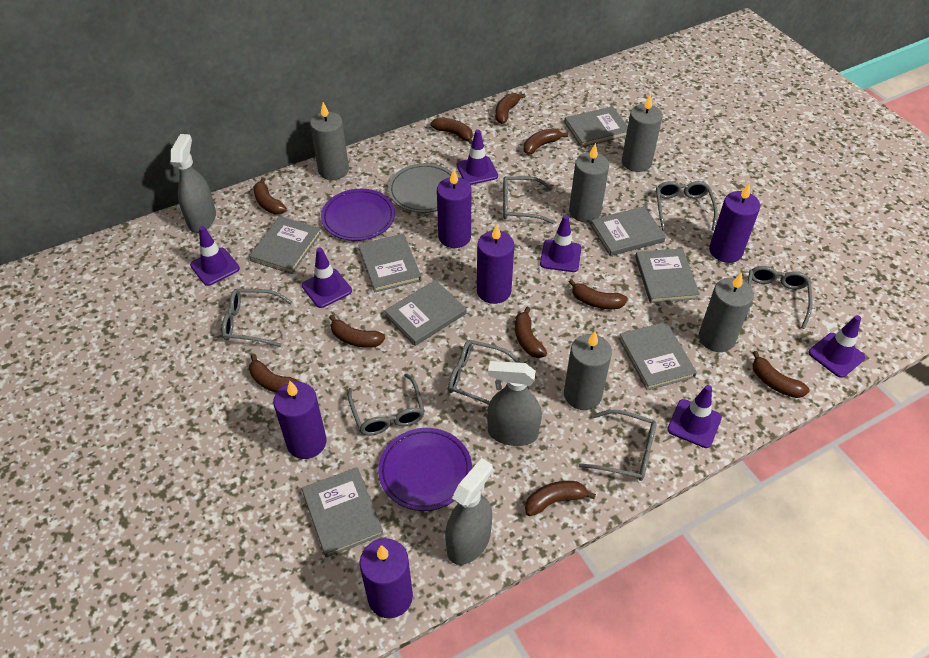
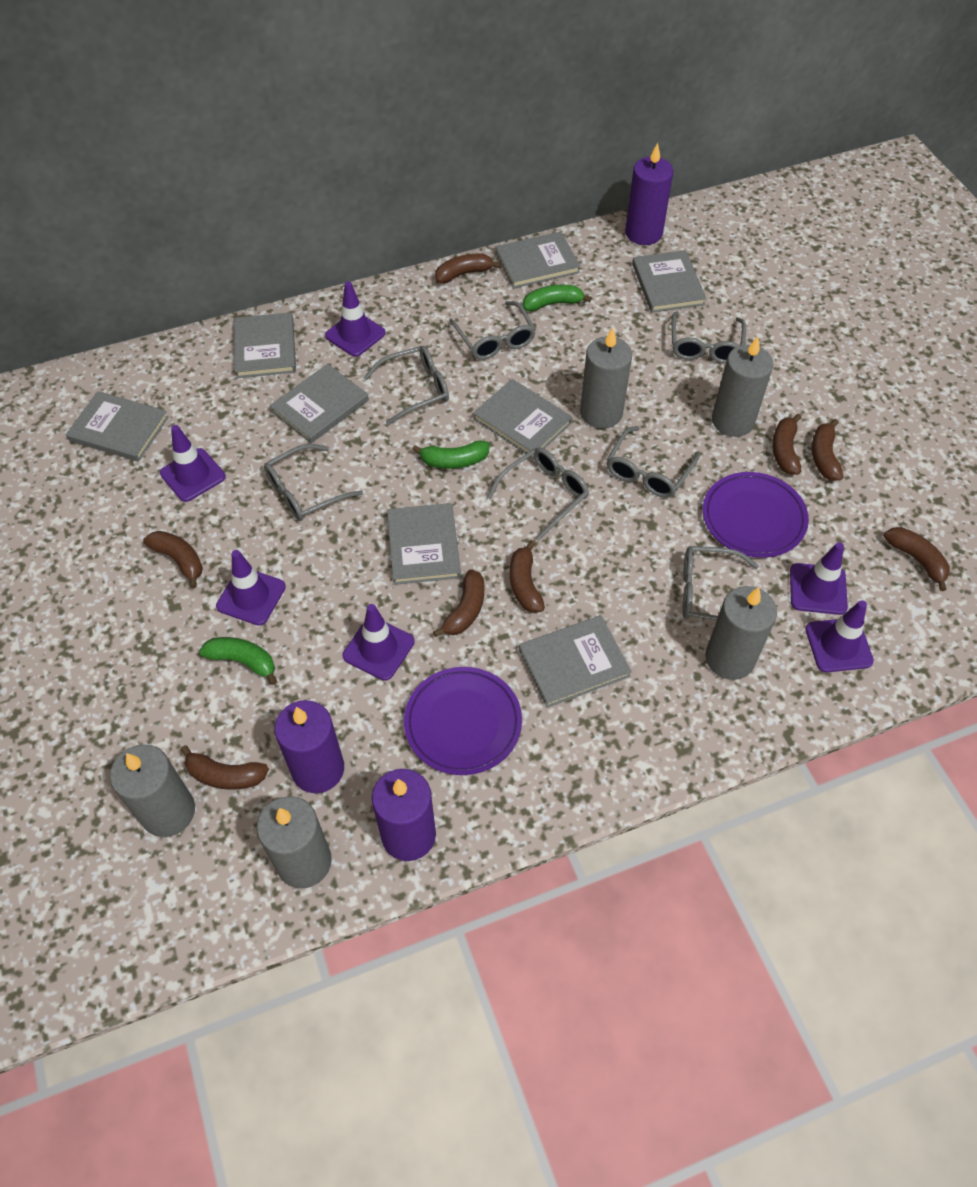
brown banana: 10 -> 8
green banana: 0 -> 3
grey plate: 1 -> 0
grey spray bottle: 3 -> 0
purple candle: 5 -> 3

